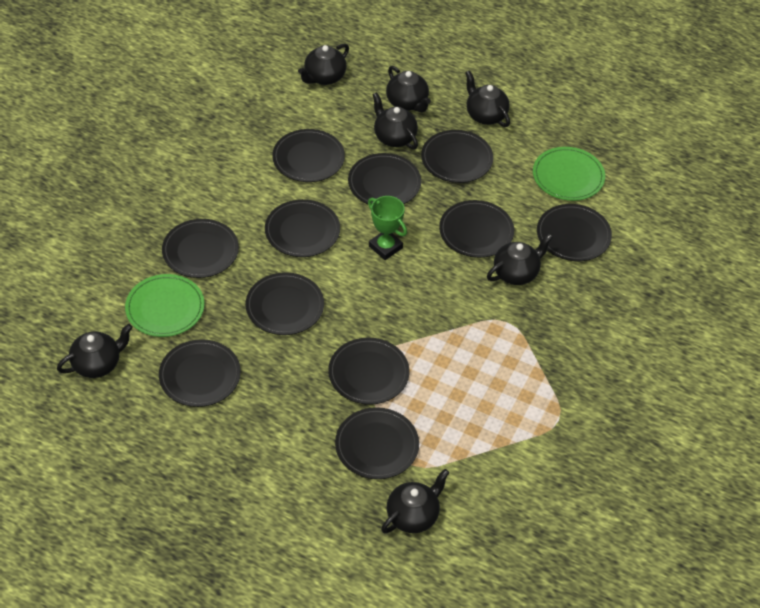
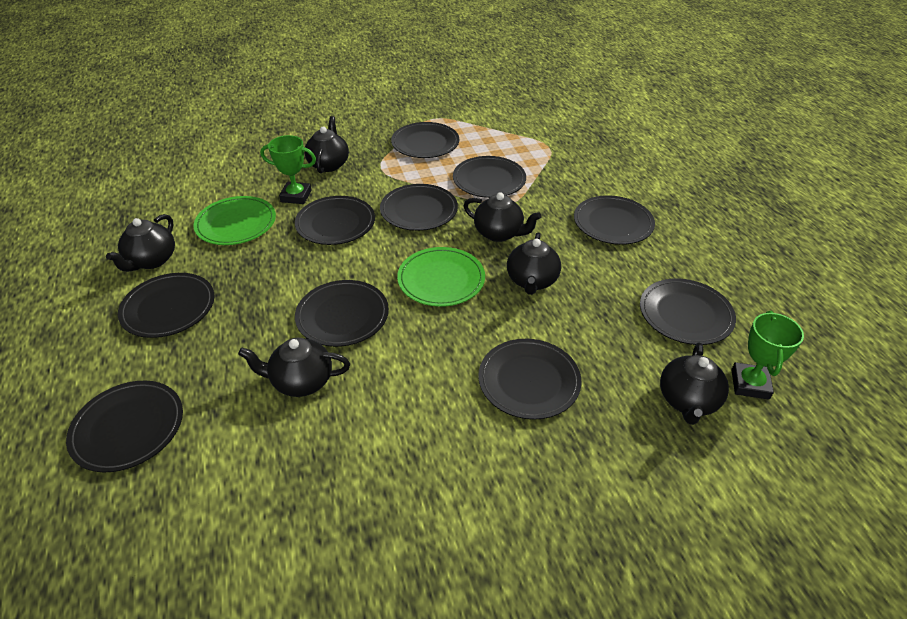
black plate: 11 -> 10
black teapot: 7 -> 6
green trophy: 1 -> 2

